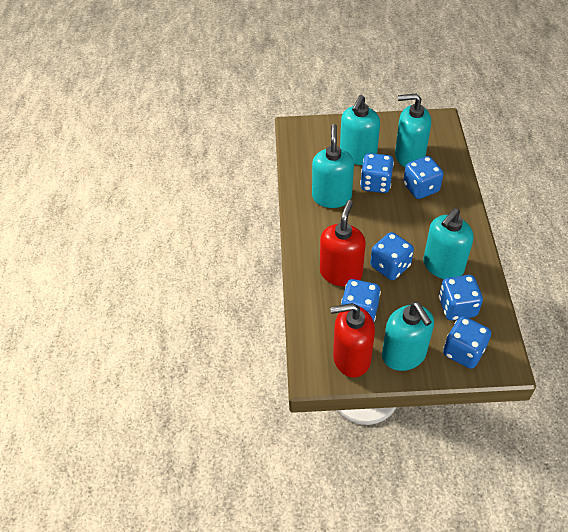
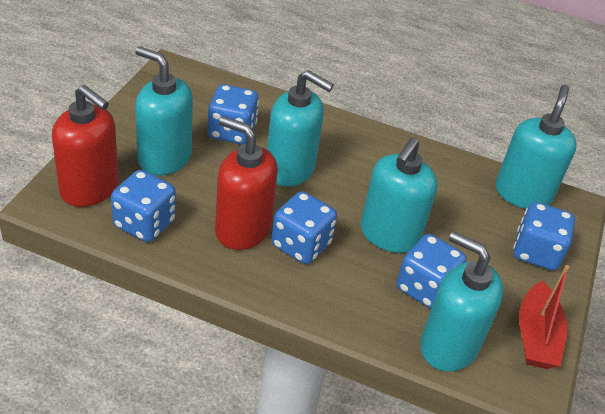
blue dice: 6 -> 5
red boat: 0 -> 1

